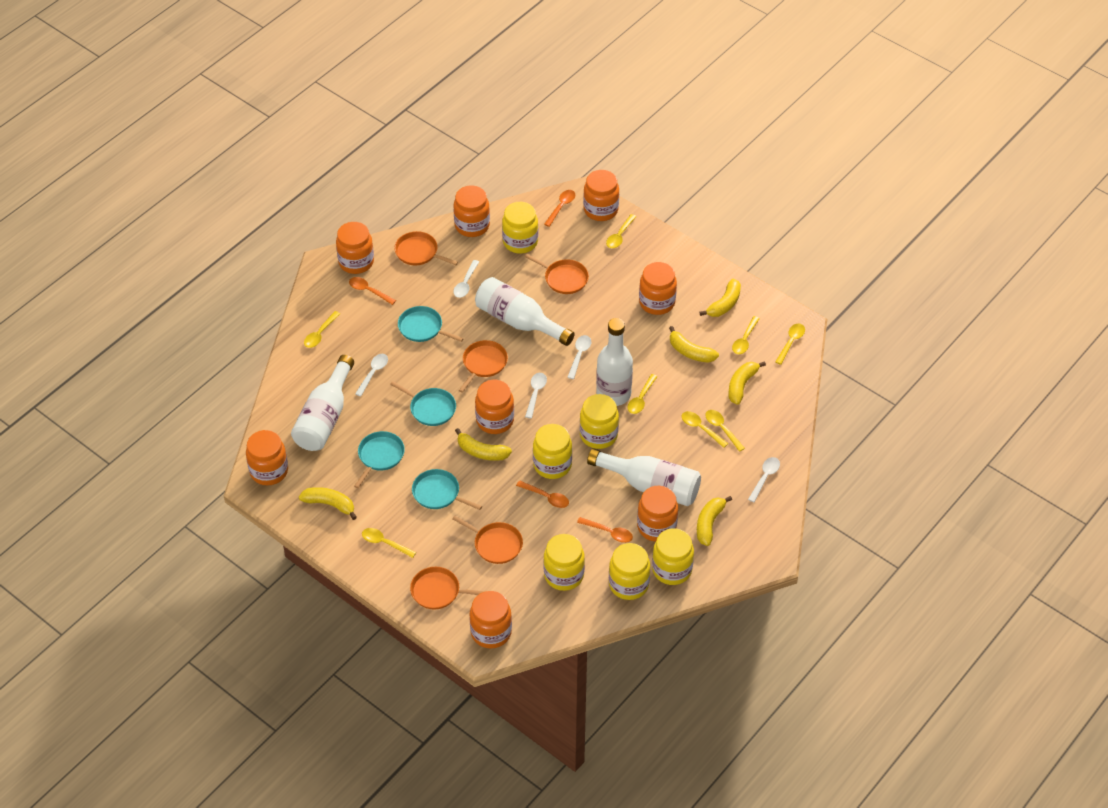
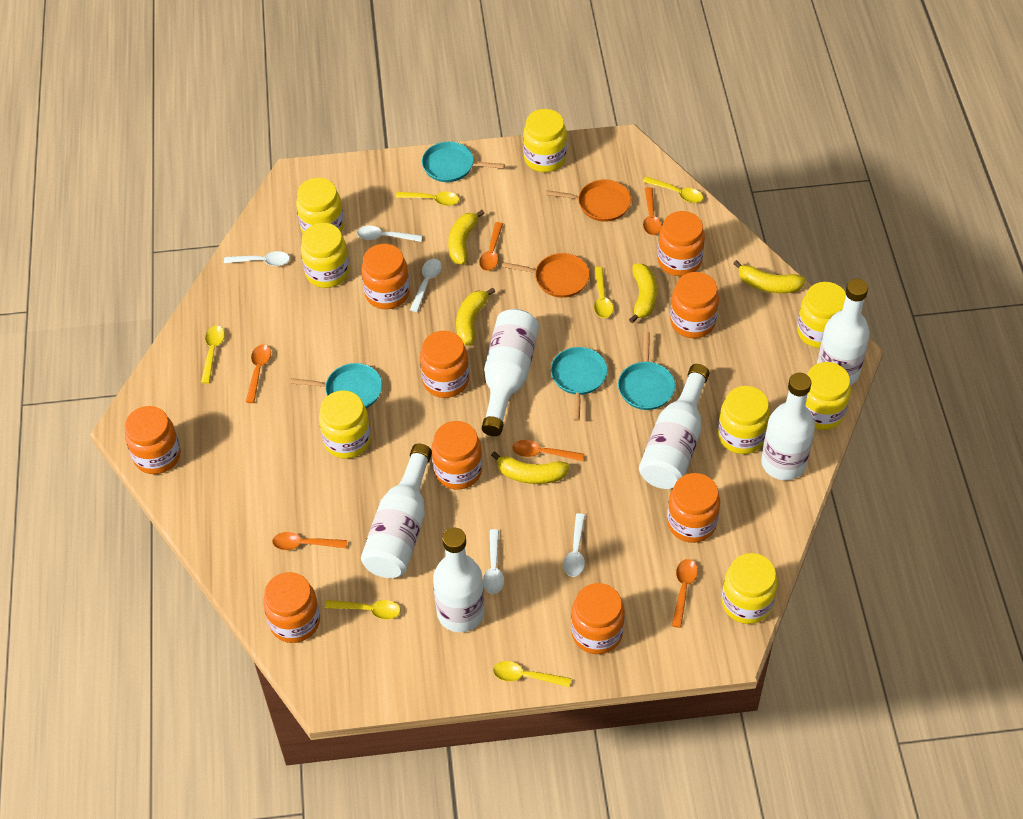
orange jar: 8 -> 9
orange pan: 5 -> 2
orange spoon: 4 -> 6
white bottle: 4 -> 6
yellow banana: 6 -> 5
yellow jar: 6 -> 8
yellow spoon: 8 -> 6

